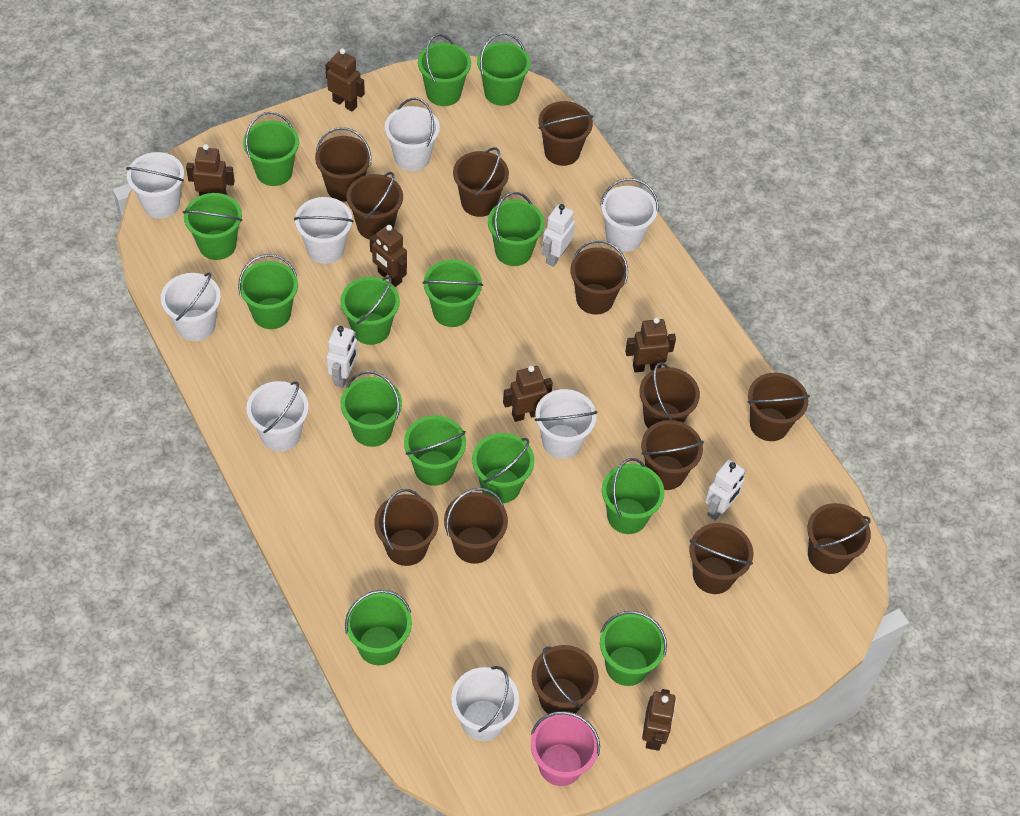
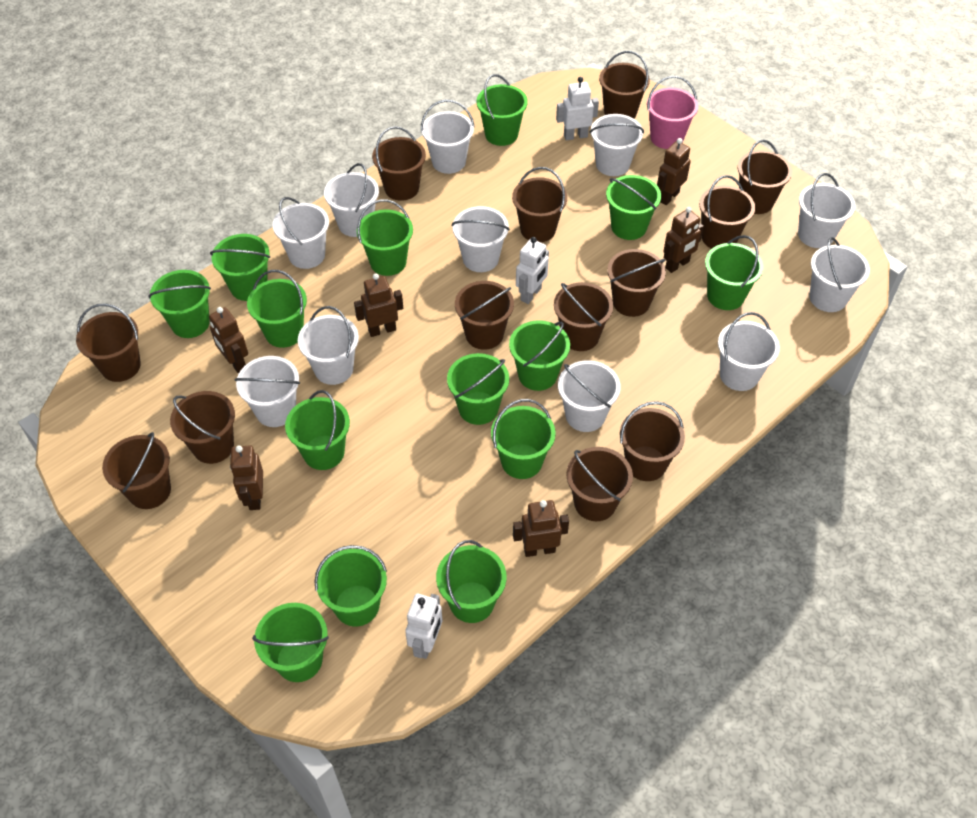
white bucket: 8 -> 11

